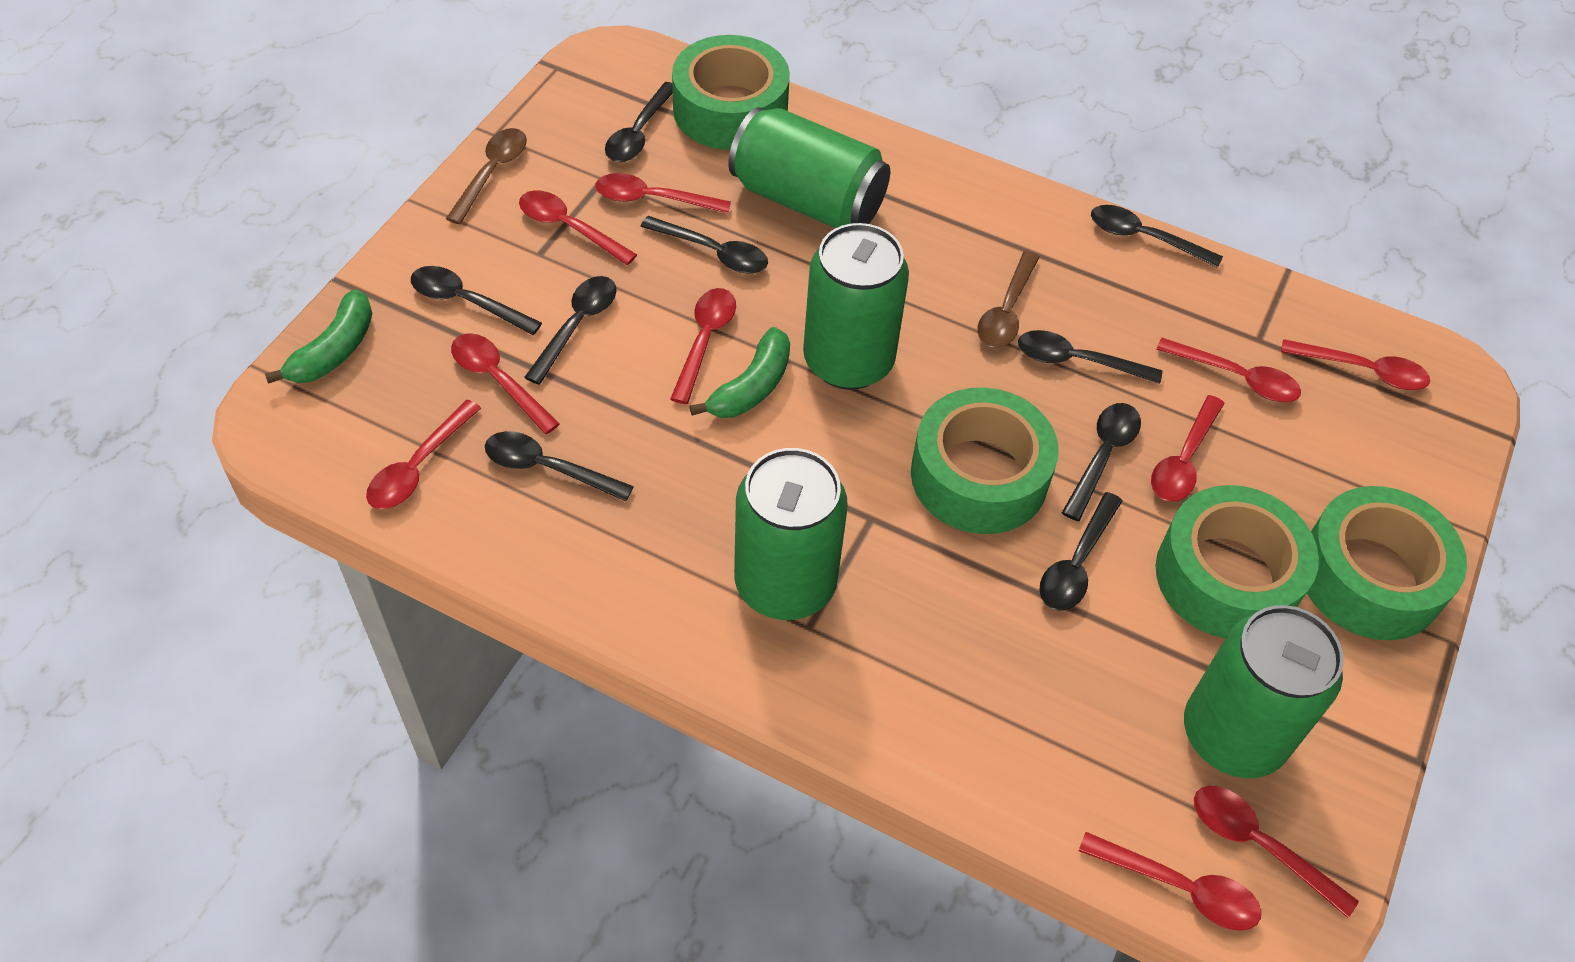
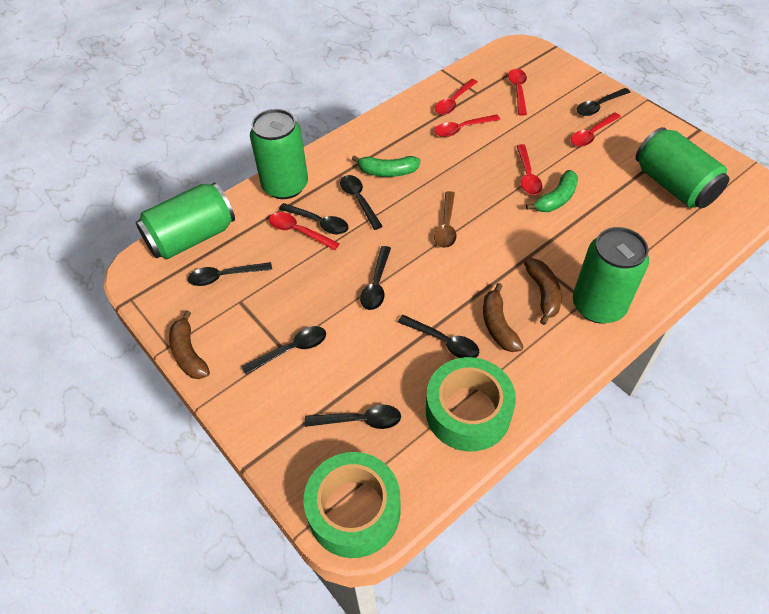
black spoon: 9 -> 8
brown banana: 0 -> 3
brown spoon: 2 -> 1
green tape: 4 -> 2
red spoon: 10 -> 6

